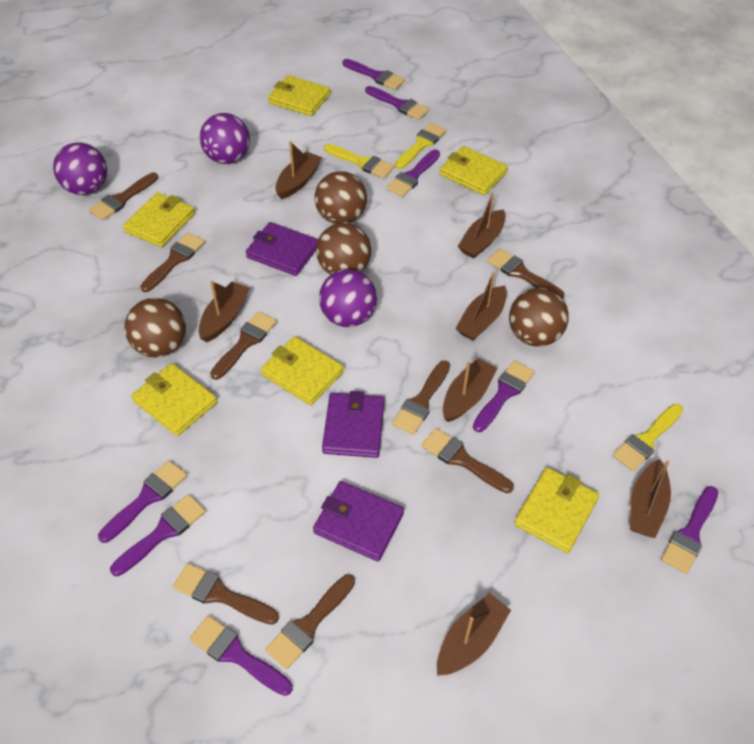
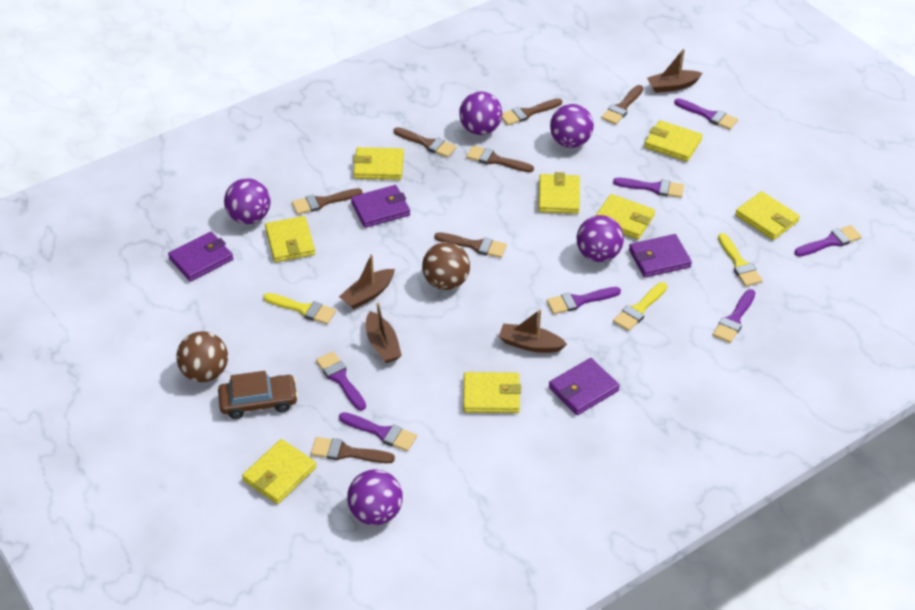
brown ball: 4 -> 2
brown boat: 7 -> 4
brown brush: 8 -> 7
brown car: 0 -> 1
purple ball: 3 -> 5
purple brush: 8 -> 7
purple wallet: 3 -> 4
yellow wallet: 6 -> 8

